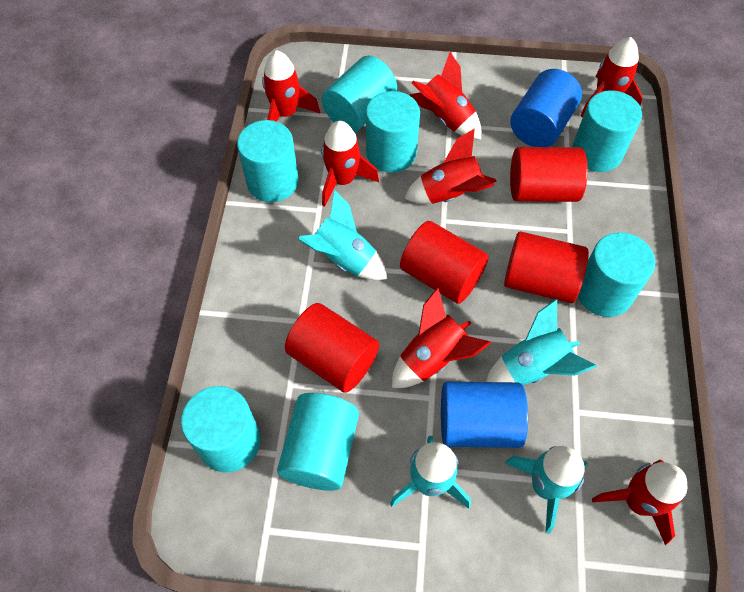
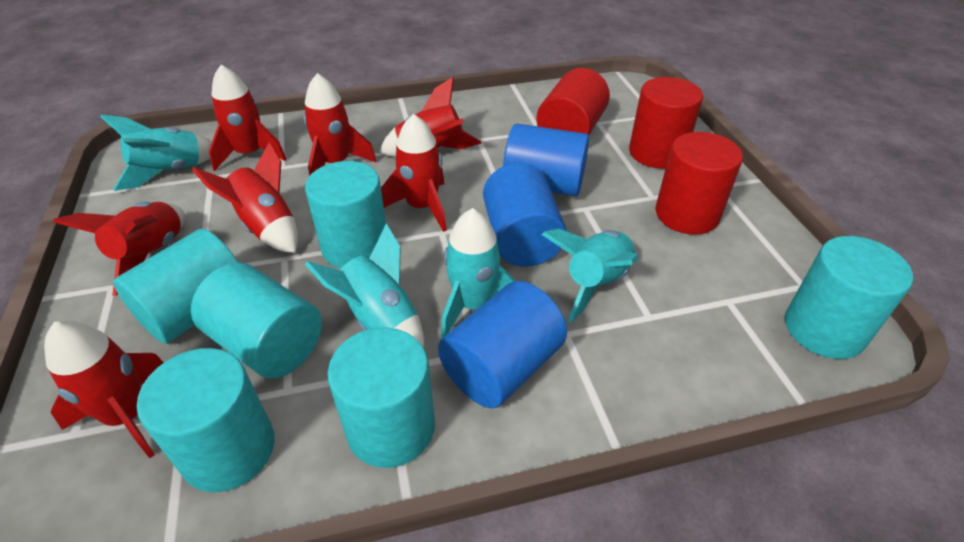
blue cylinder: 2 -> 3
red cylinder: 4 -> 3
turquoise cylinder: 7 -> 6

